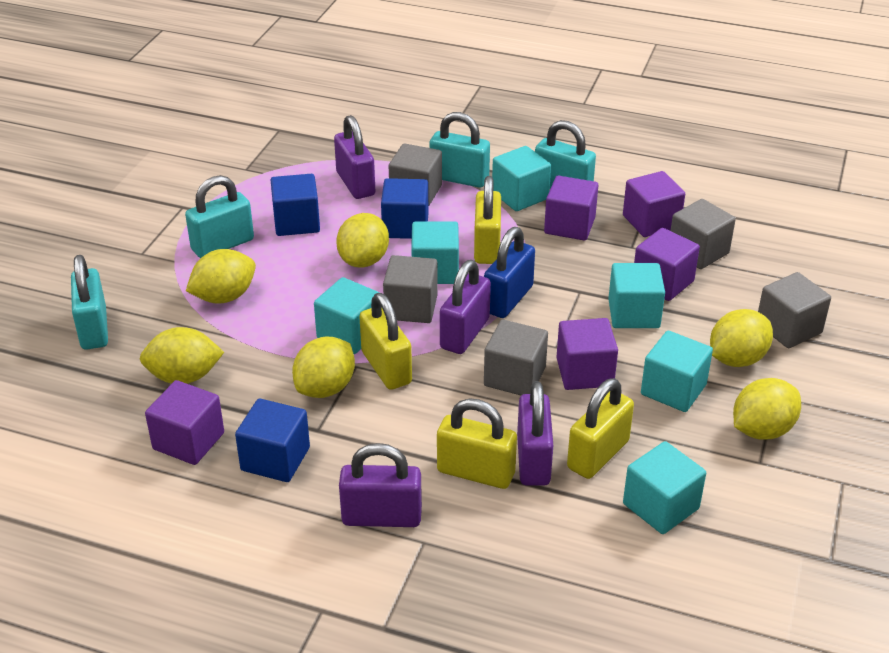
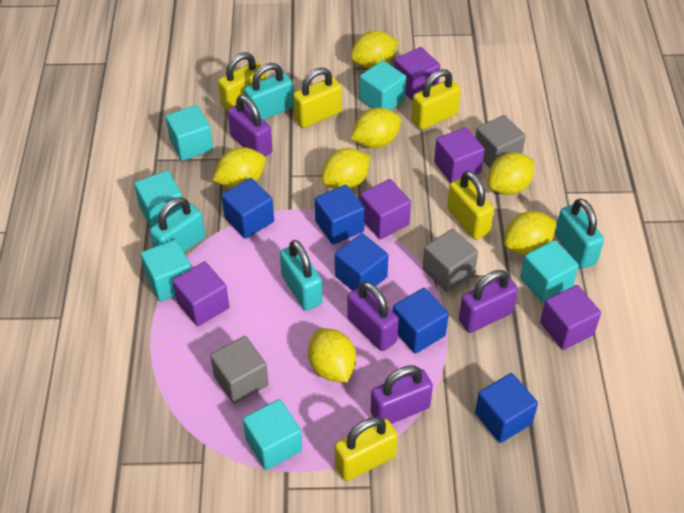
blue cube: 3 -> 5
blue padlock: 1 -> 0
grey cube: 5 -> 3
yellow lemon: 6 -> 7
yellow padlock: 4 -> 5

